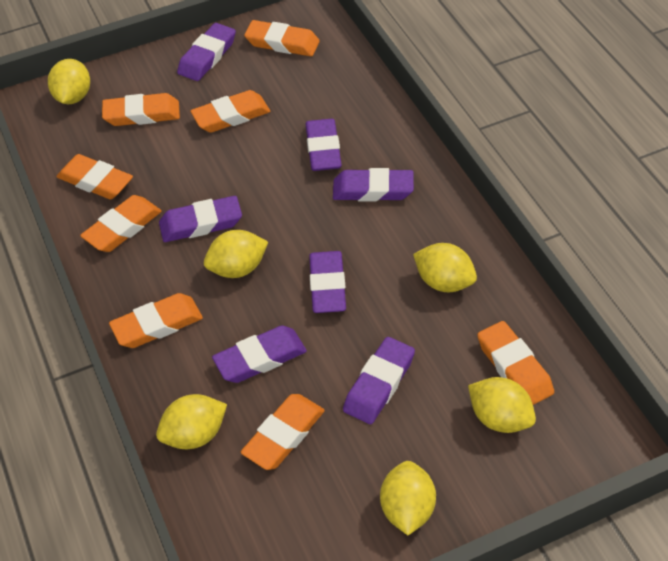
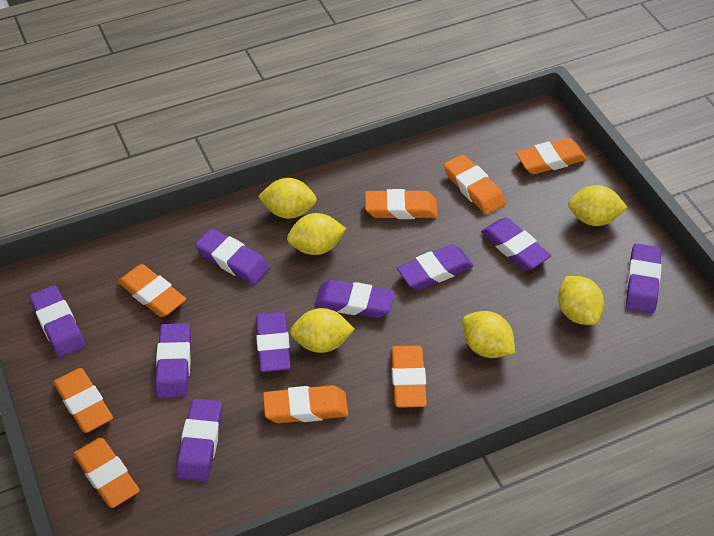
purple eraser: 7 -> 9

